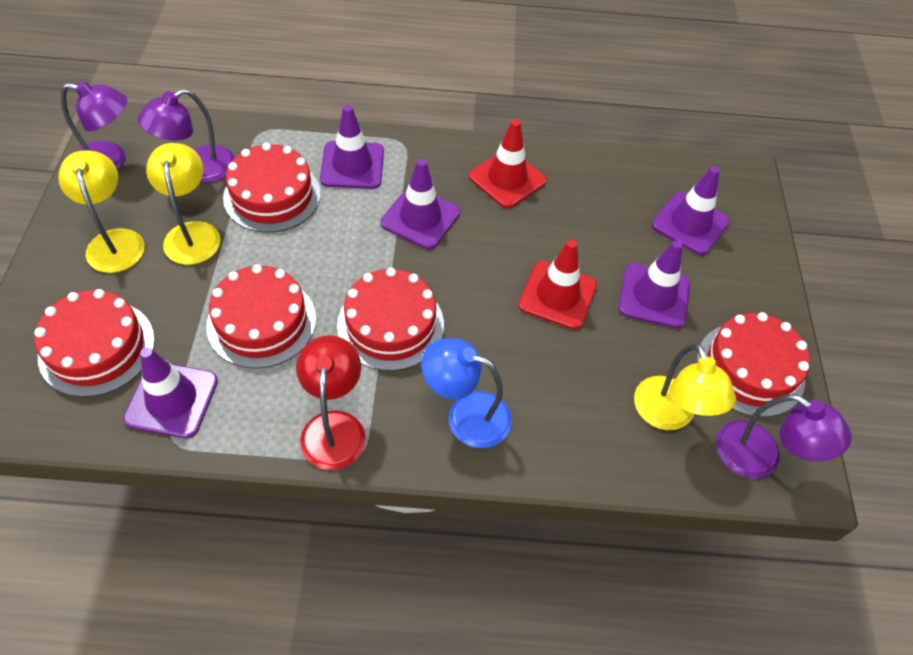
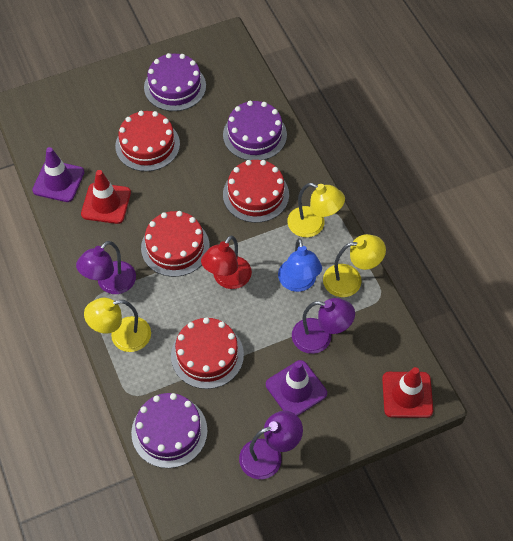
purple cake: 0 -> 3
purple traffic cone: 5 -> 2
red cake: 5 -> 4

